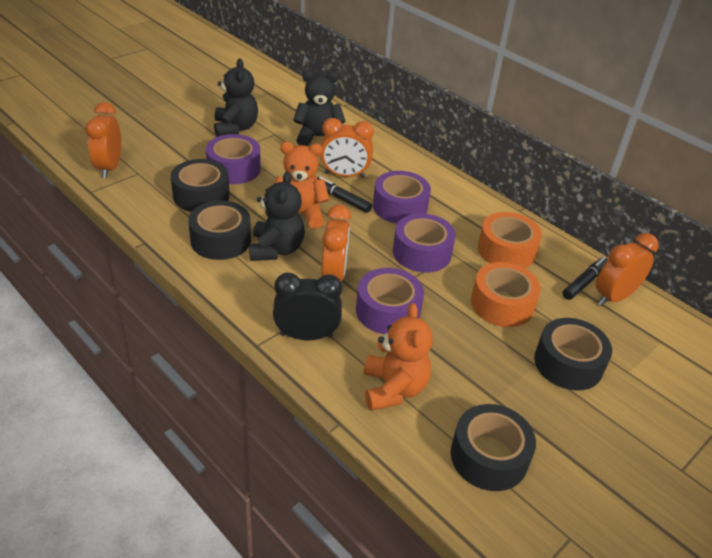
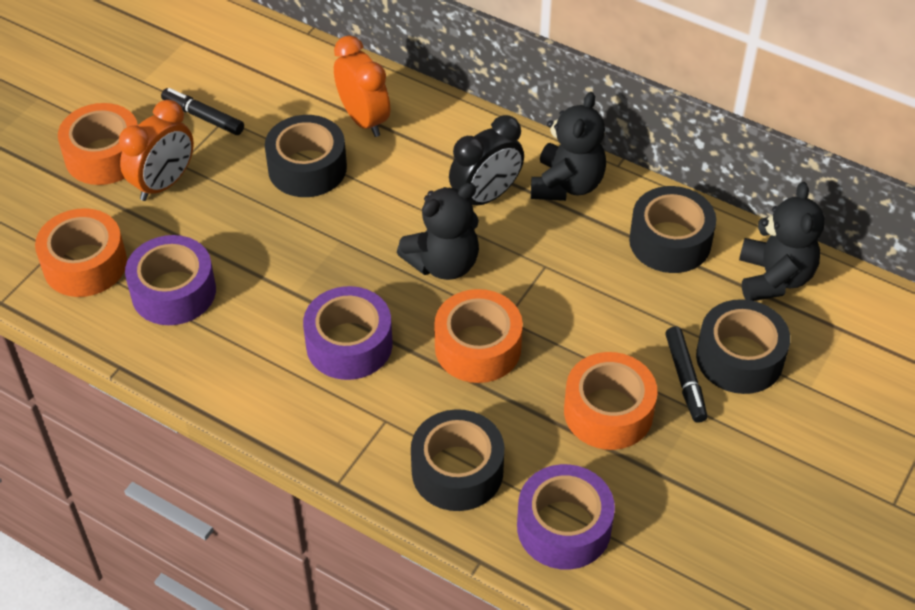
orange clock: 4 -> 2
orange tape: 2 -> 4
orange teddy bear: 2 -> 0
purple tape: 4 -> 3

